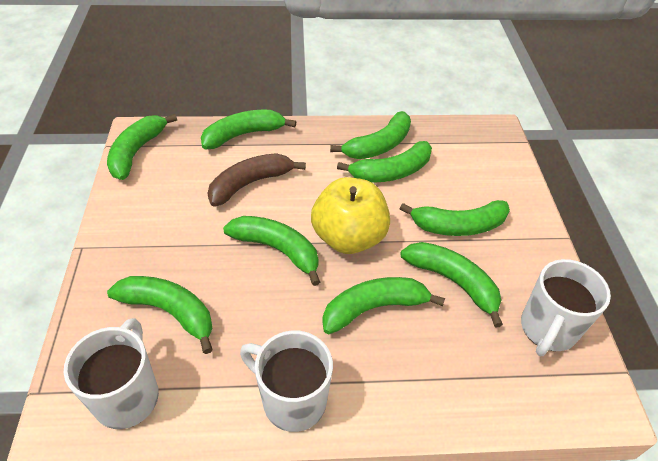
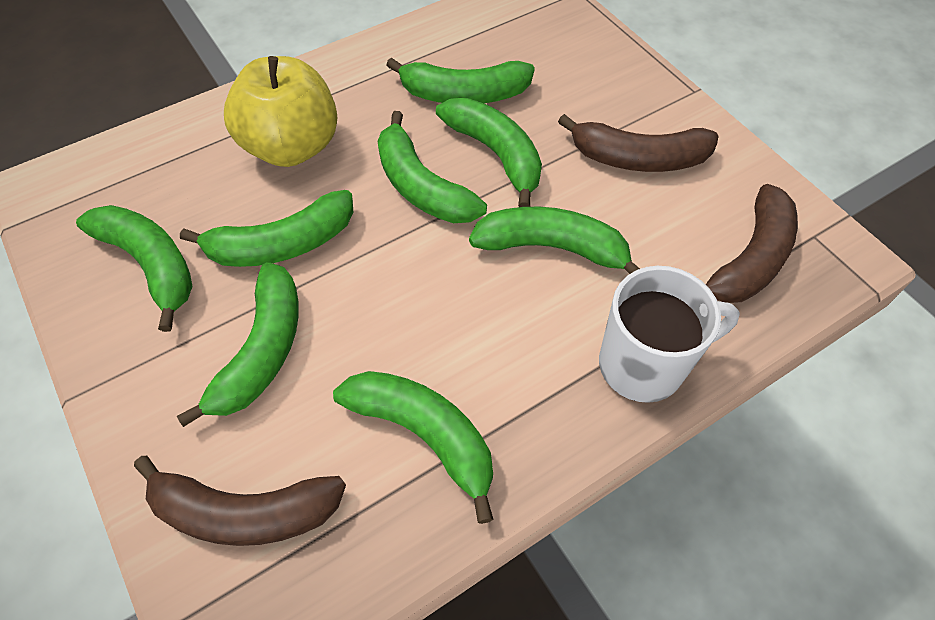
brown banana: 1 -> 3
green banana: 9 -> 8
white mug: 3 -> 1

